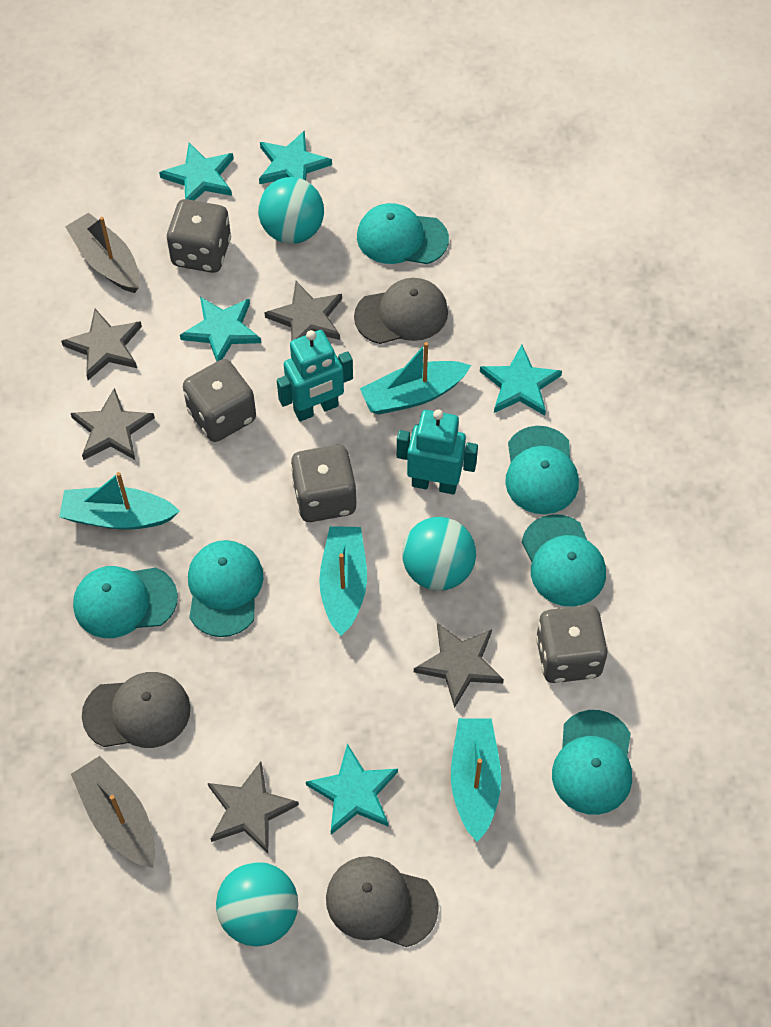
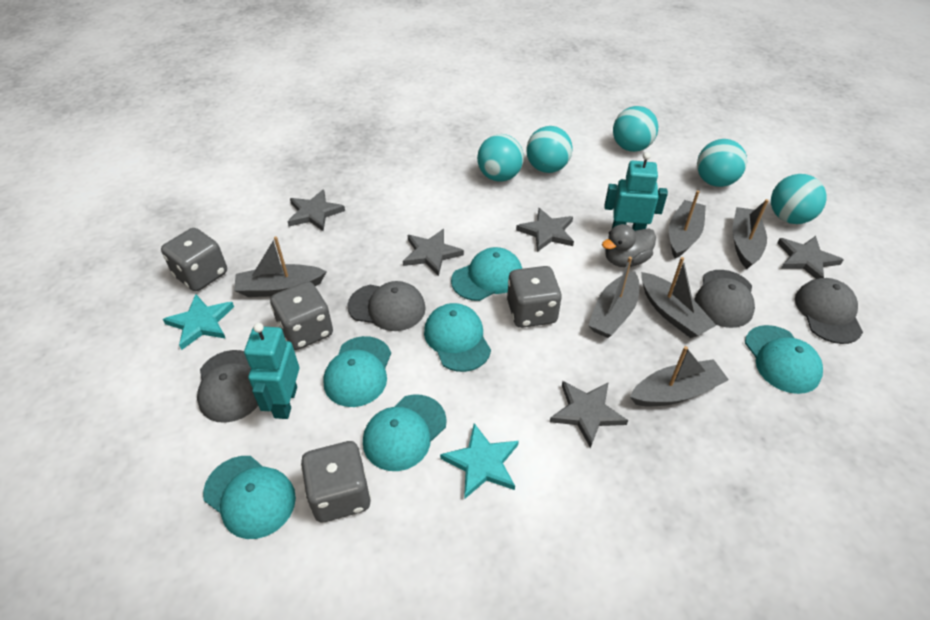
grey boat: 2 -> 6
grey cap: 3 -> 4
grey duck: 0 -> 1
turquoise ball: 3 -> 5
turquoise boat: 4 -> 0
turquoise star: 5 -> 2

